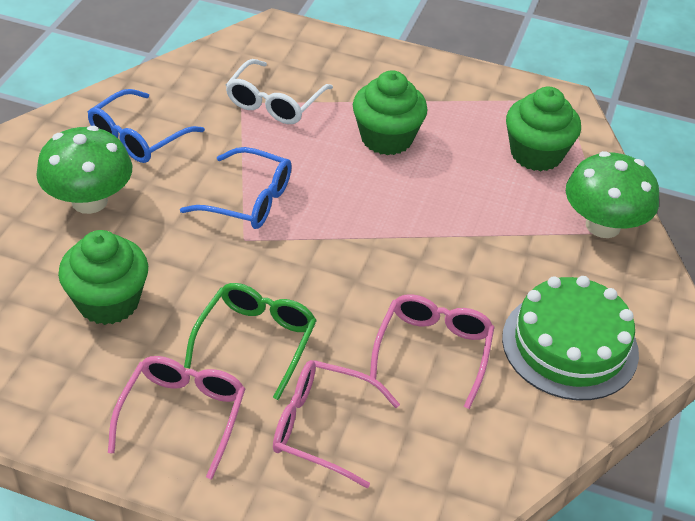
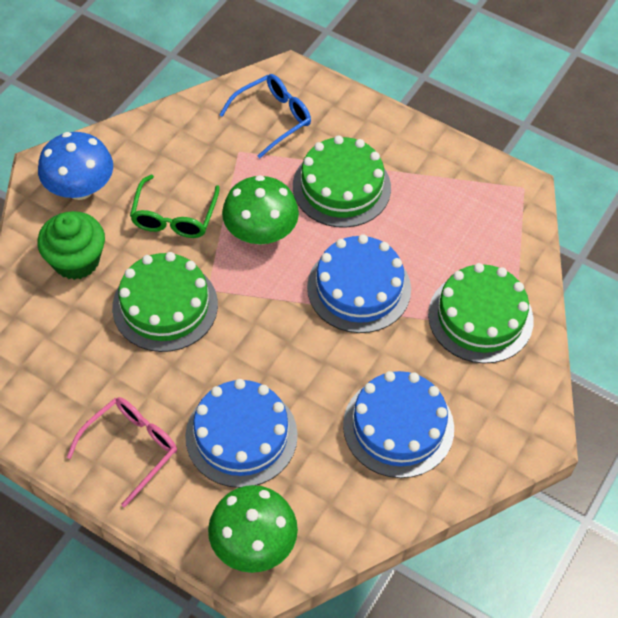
blue cake: 0 -> 3
blue glasses: 2 -> 1
blue mushroom: 0 -> 1
green cake: 1 -> 3
green cupcake: 3 -> 1
pink glasses: 3 -> 1
white glasses: 1 -> 0

